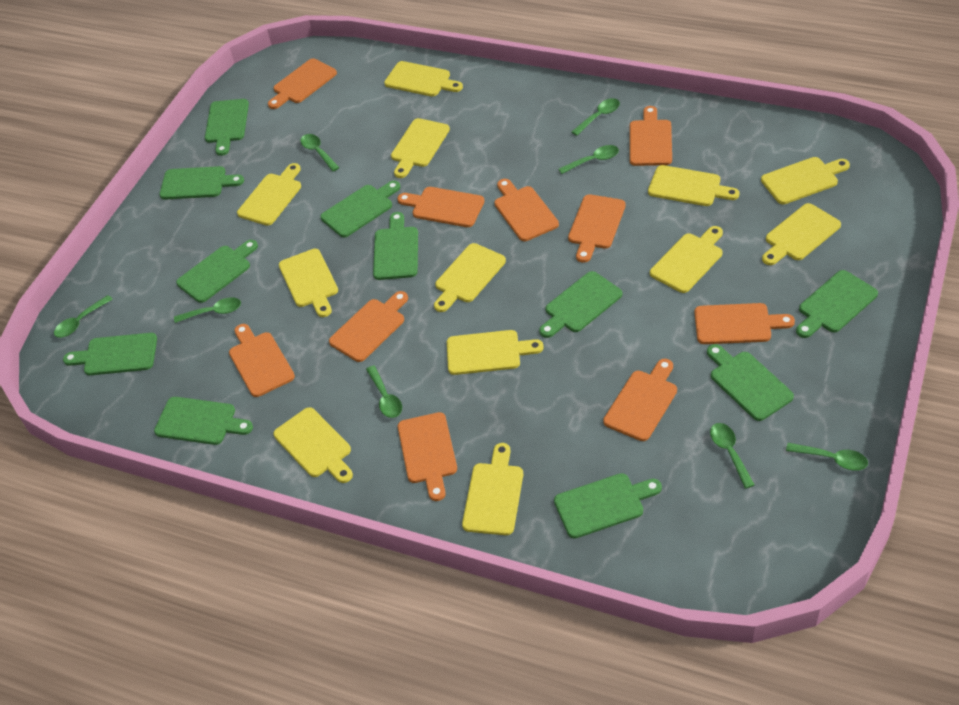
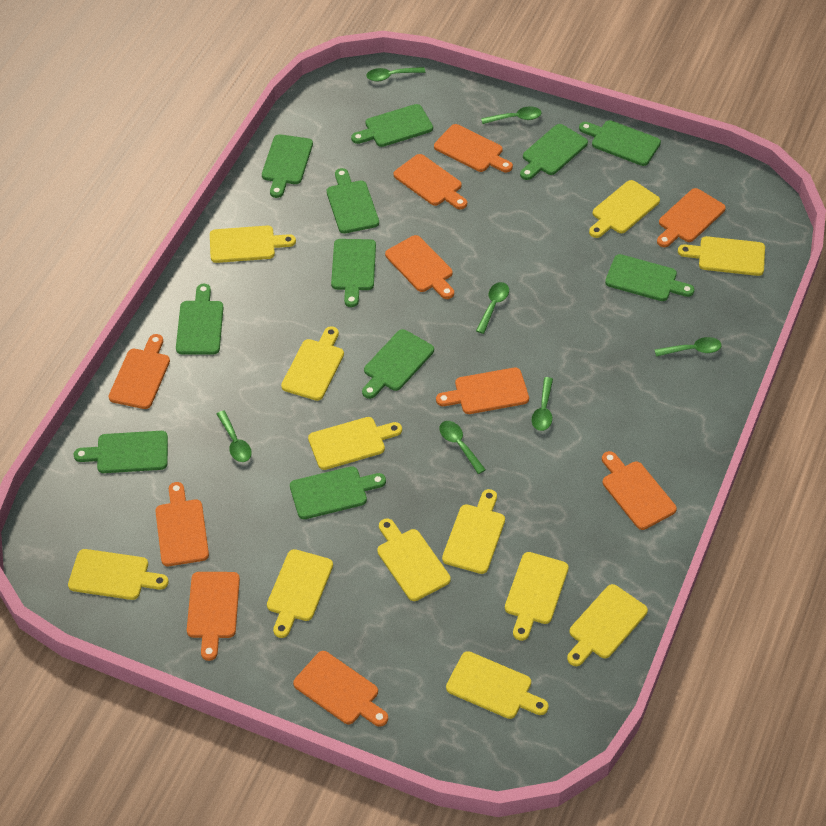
green spoon: 8 -> 7

